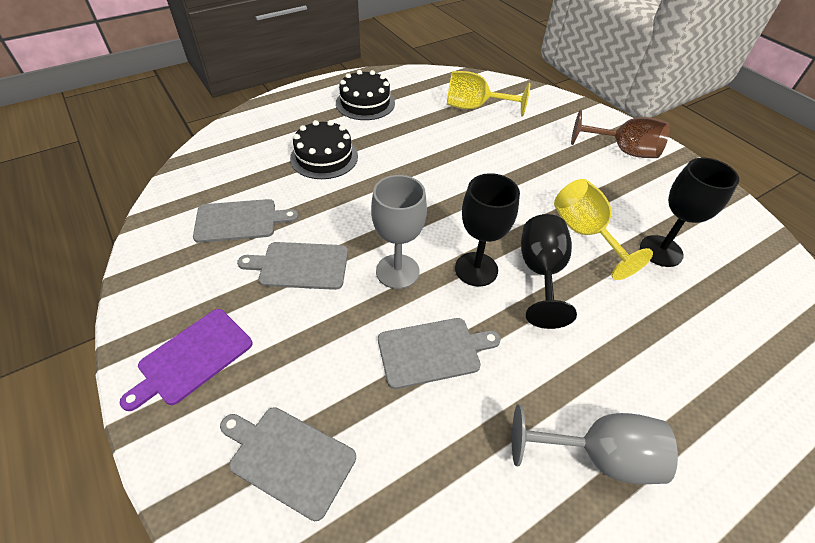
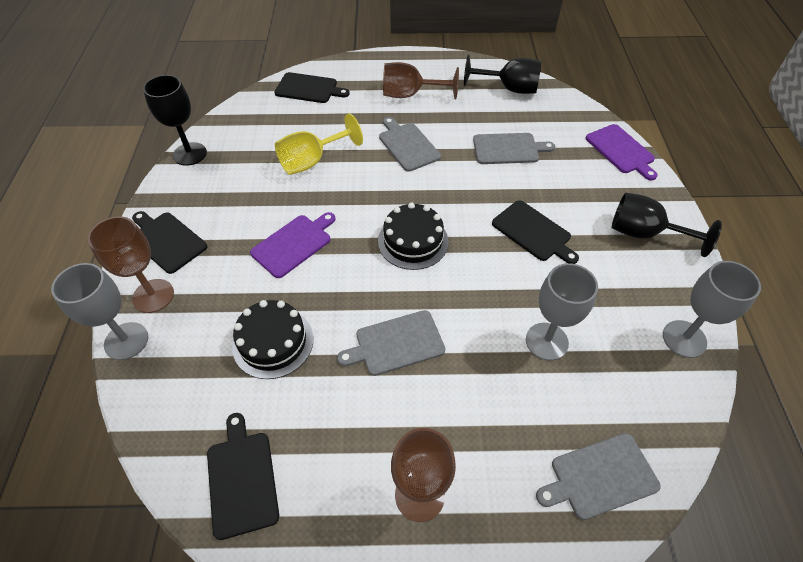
black cutting board: 0 -> 4
brown goblet: 1 -> 3
grey goblet: 2 -> 3
purple cutting board: 1 -> 2
yellow goblet: 2 -> 1

